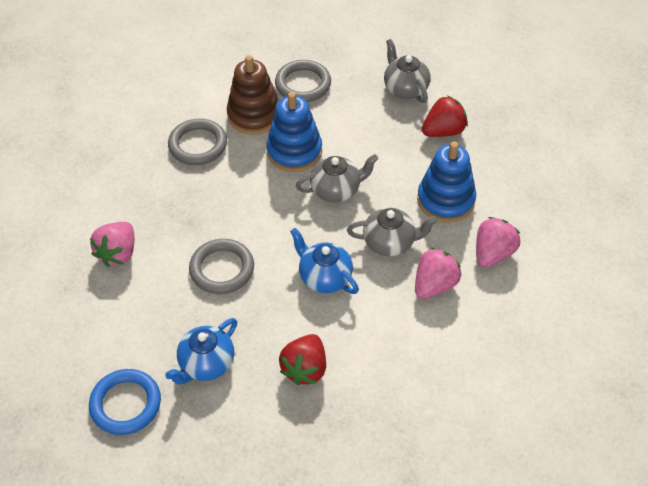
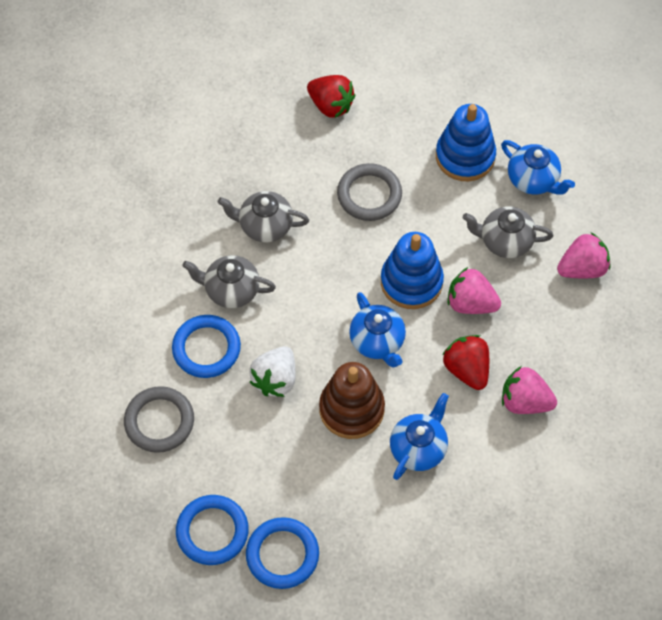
blue ring: 1 -> 3
blue teapot: 2 -> 3
grey ring: 3 -> 2
white strawberry: 0 -> 1

